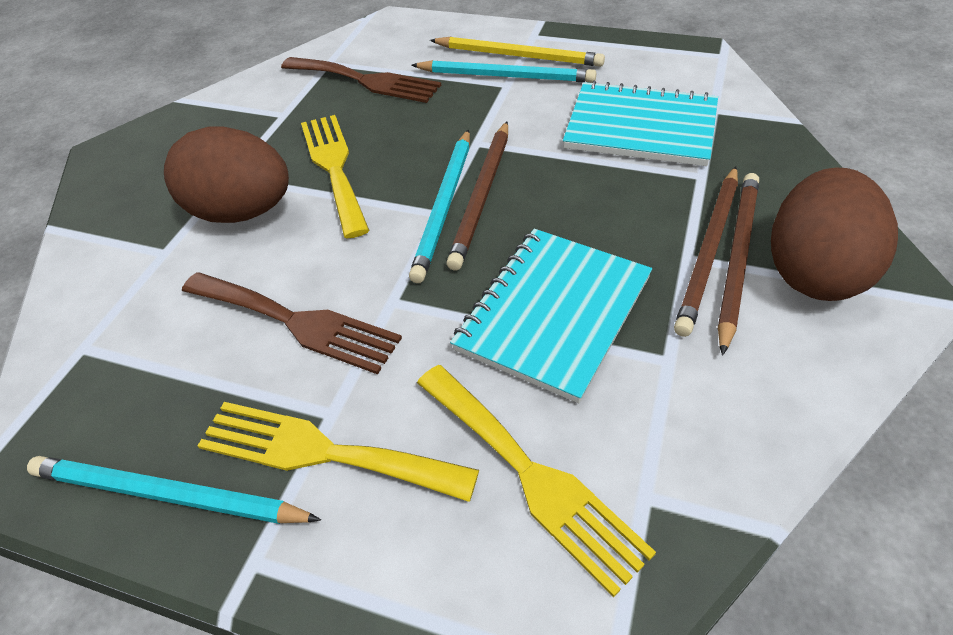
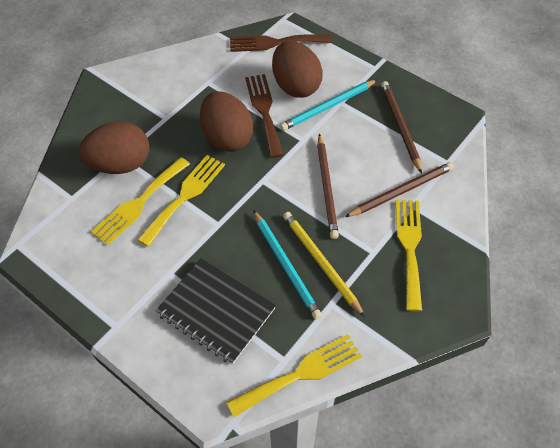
black notebook: 0 -> 1
brown egg: 2 -> 3
turquoise notebook: 2 -> 0
turquoise pencil: 3 -> 2
yellow fork: 3 -> 4

